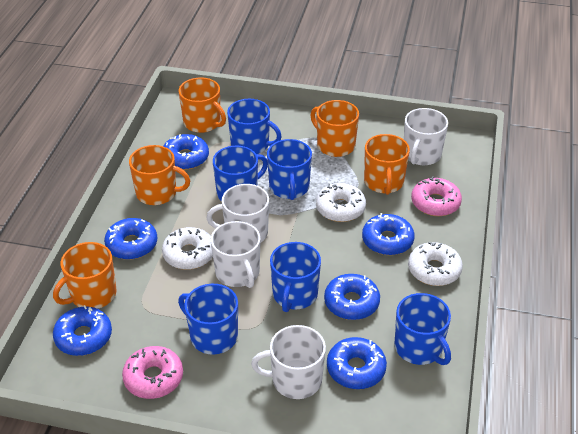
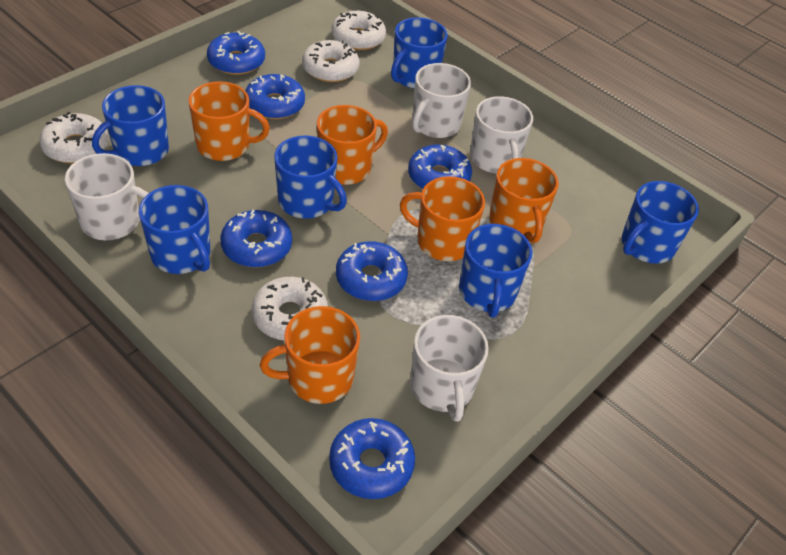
pink donut: 2 -> 0
white donut: 3 -> 4

